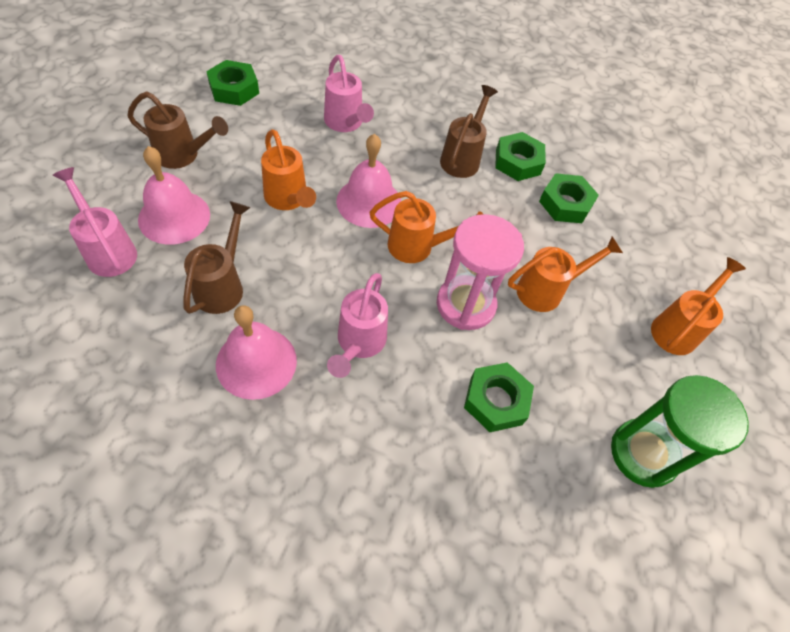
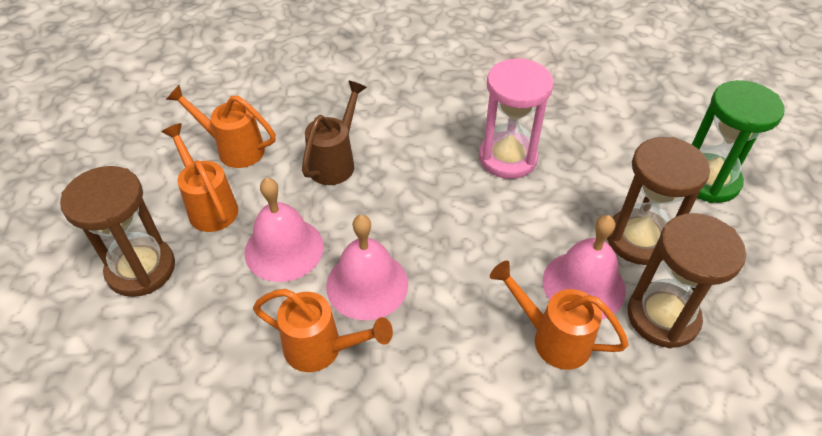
brown hourglass: 0 -> 3
brown watering can: 3 -> 1
green nut: 4 -> 0
pink watering can: 3 -> 0

